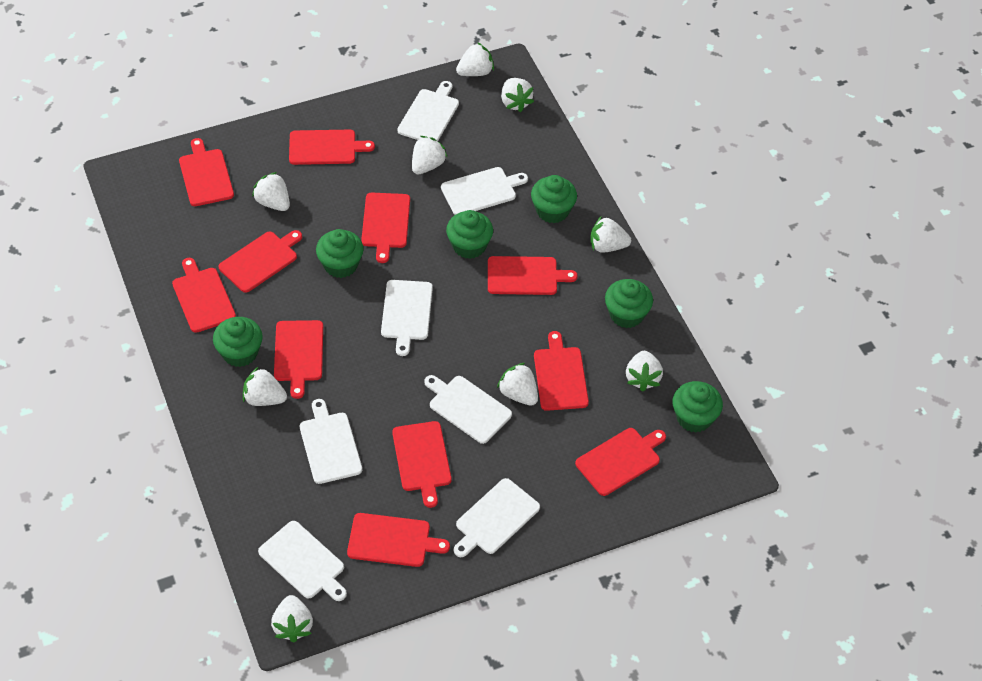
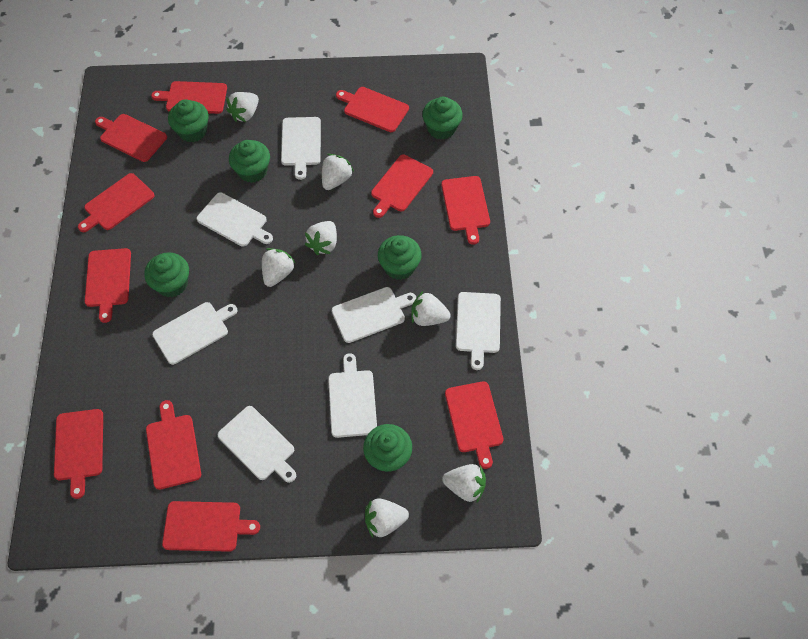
white strawberry: 9 -> 7

